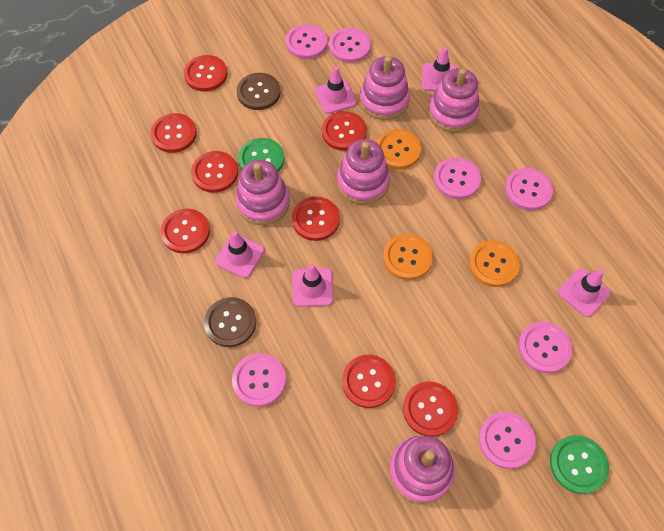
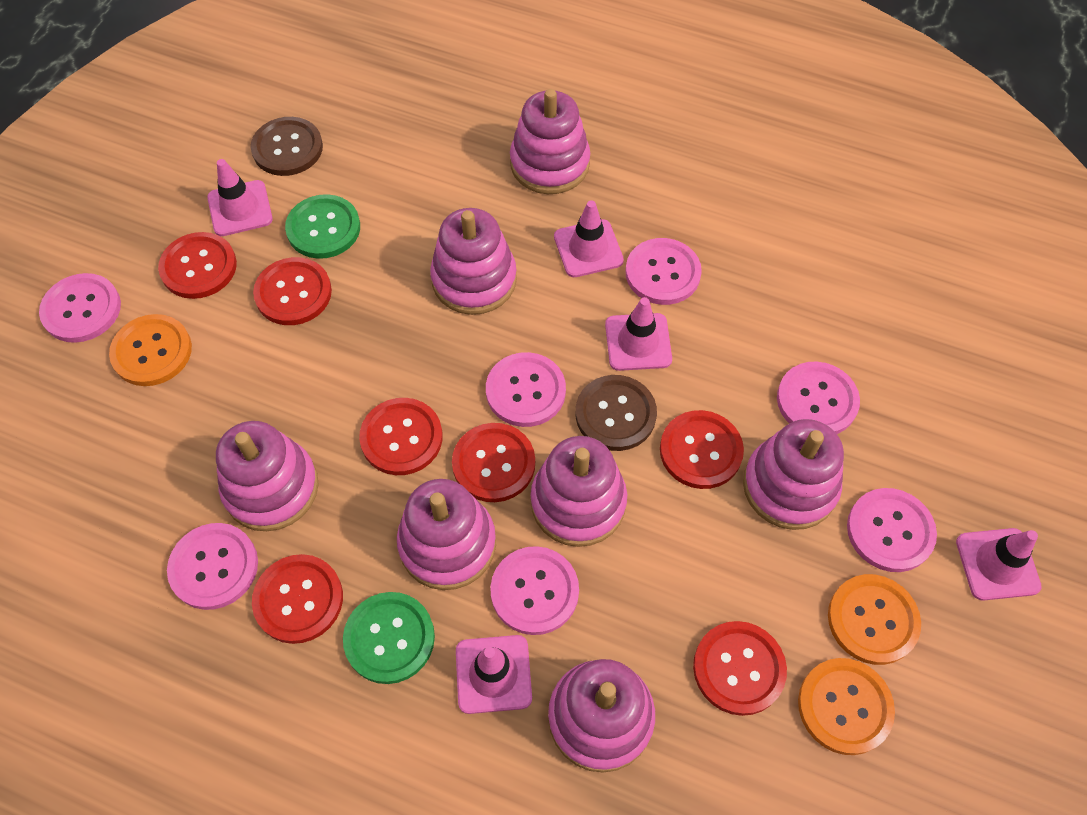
pink stacking toy: 5 -> 7
red button: 8 -> 7

